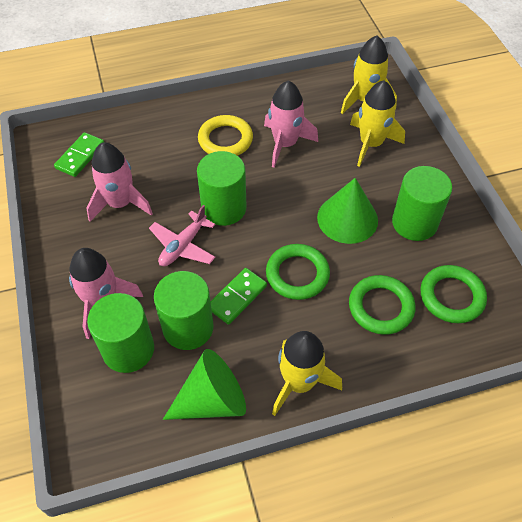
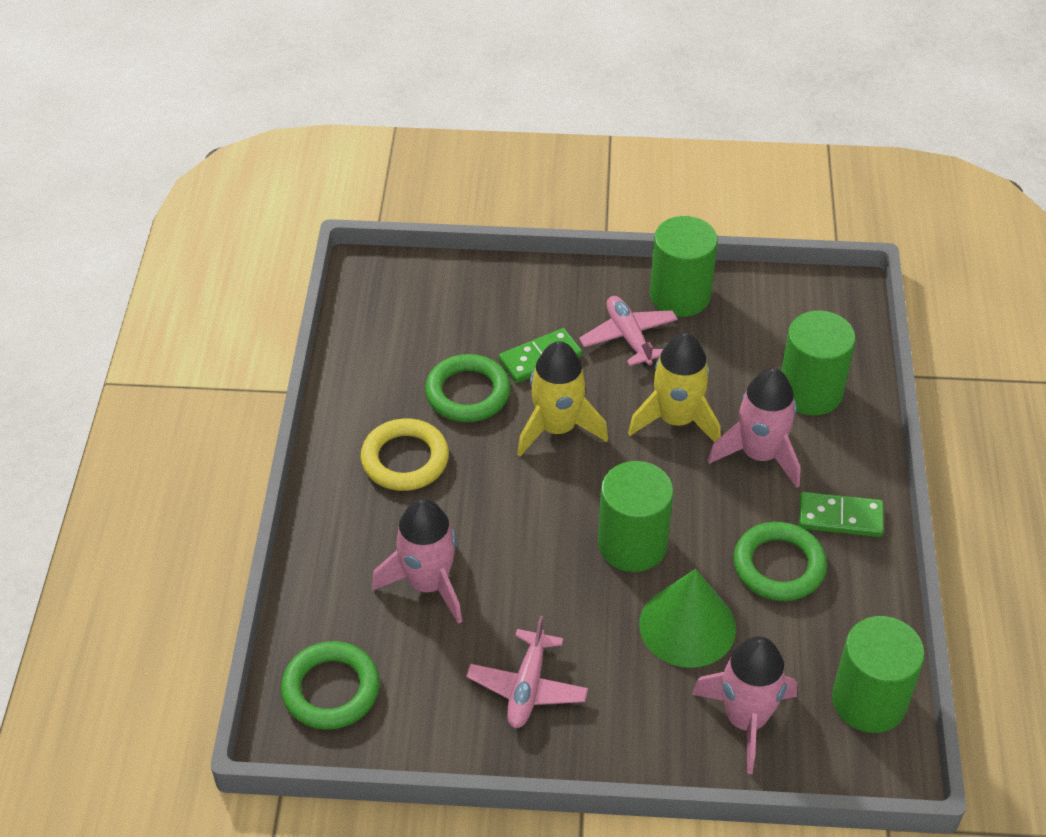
green cone: 2 -> 1
pink plane: 1 -> 2
yellow rocket: 3 -> 2

